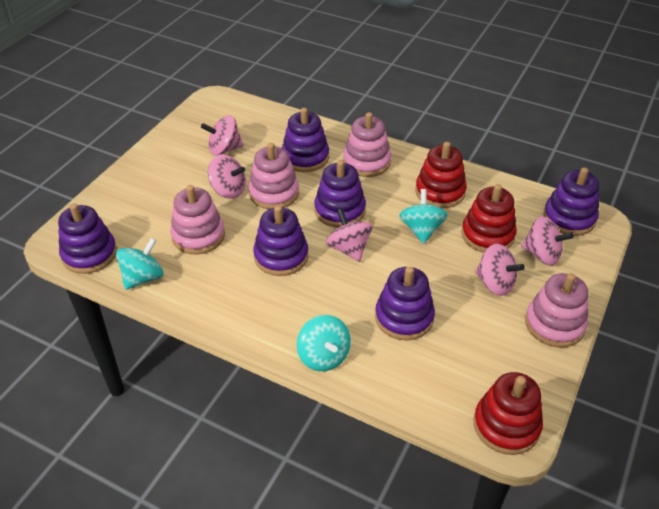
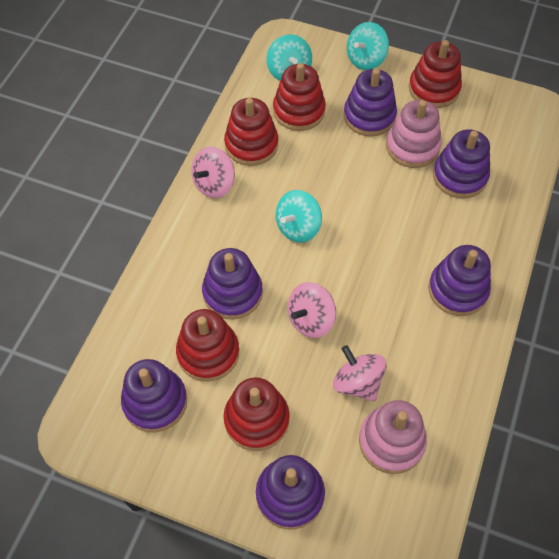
pink spinning top: 5 -> 3
pink stacking toy: 4 -> 2
red stacking toy: 3 -> 5

